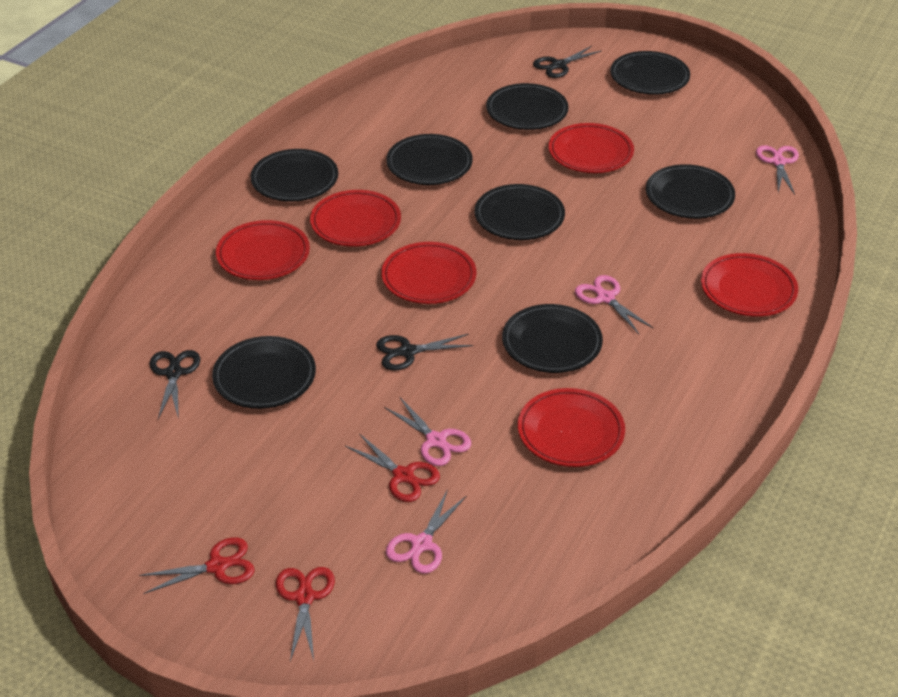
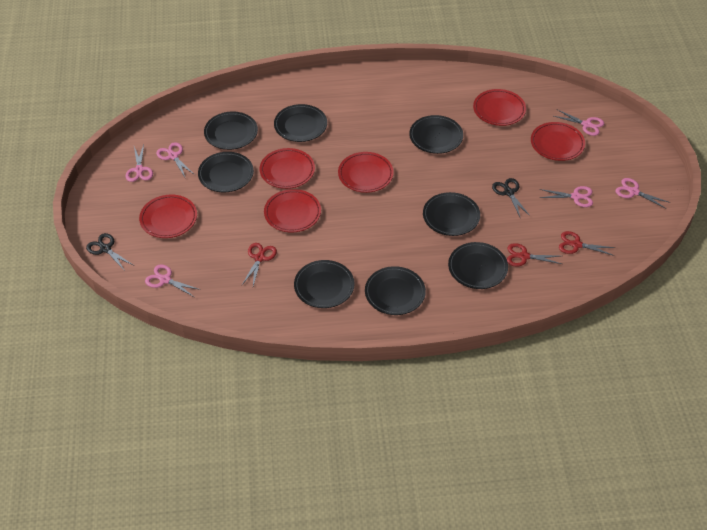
black scissors: 3 -> 2
pink scissors: 4 -> 6

